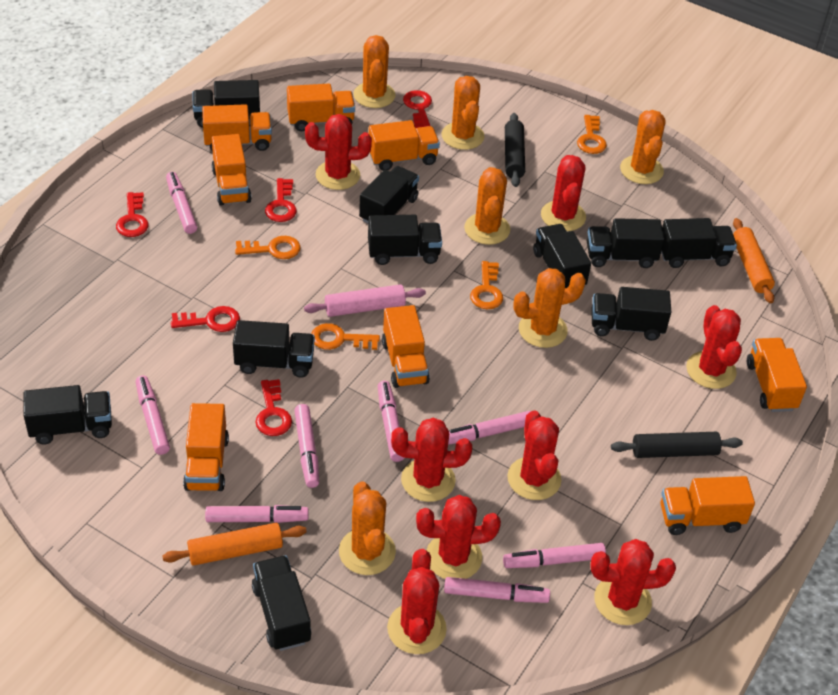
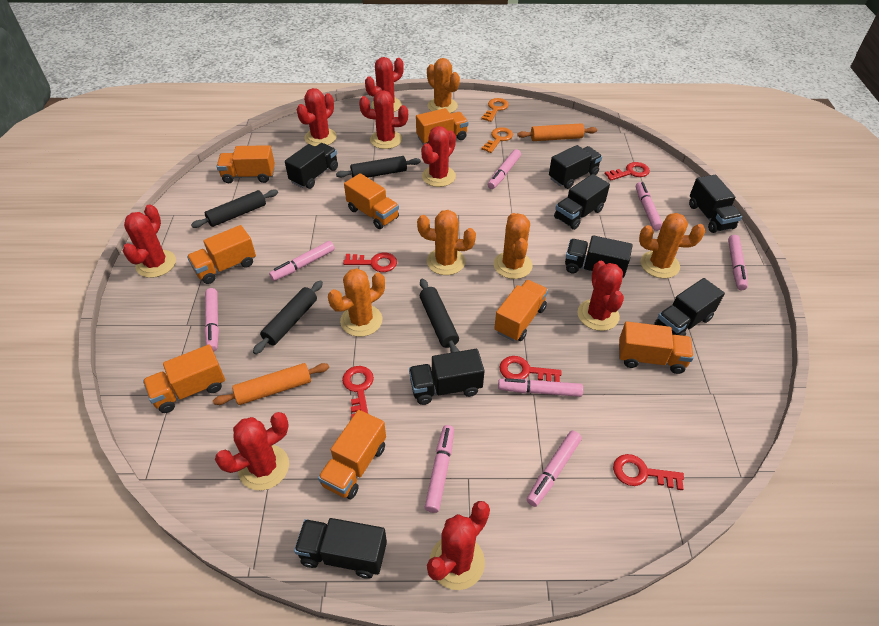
black rolling pin: 2 -> 4
black truck: 10 -> 8
orange cactus: 6 -> 5
orange key: 4 -> 2
pink rolling pin: 1 -> 0

